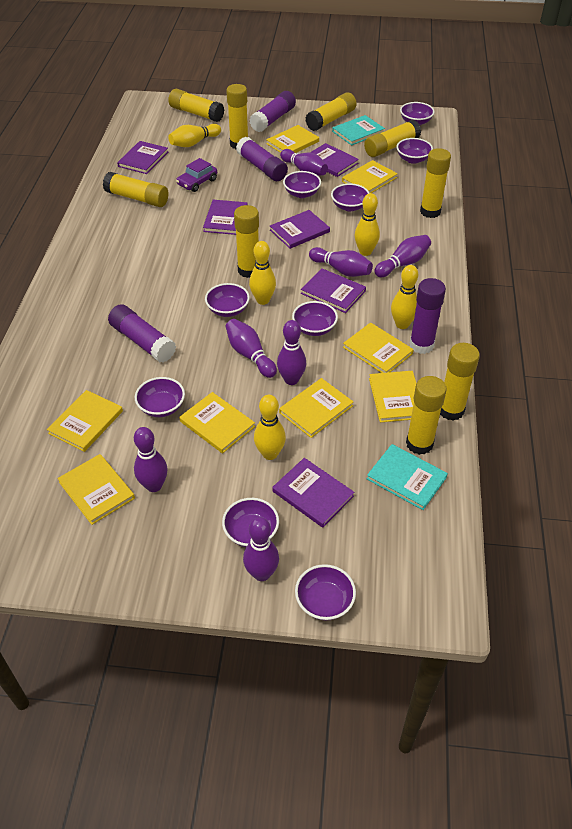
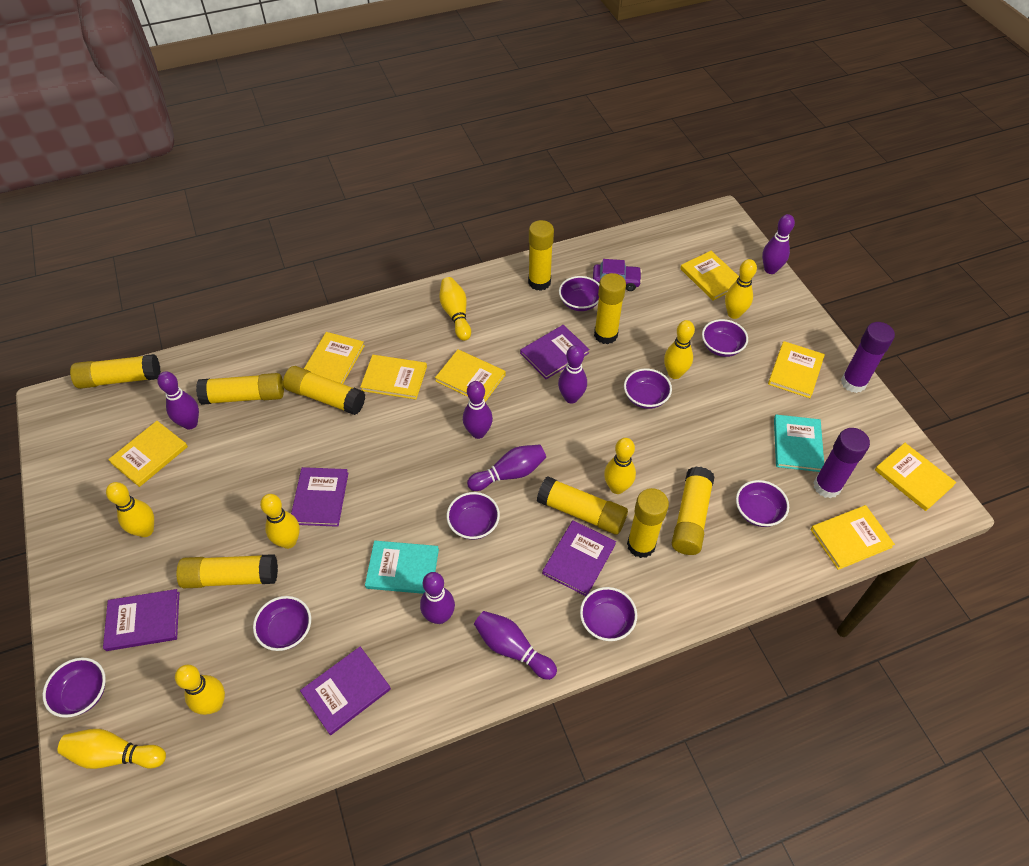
purple book: 6 -> 5
purple bowl: 9 -> 8
purple glue stick: 4 -> 2
yellow bowling pin: 5 -> 8

